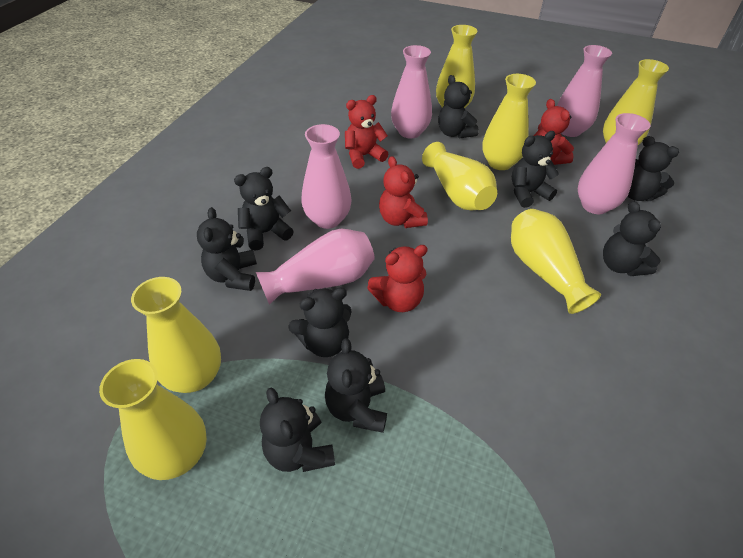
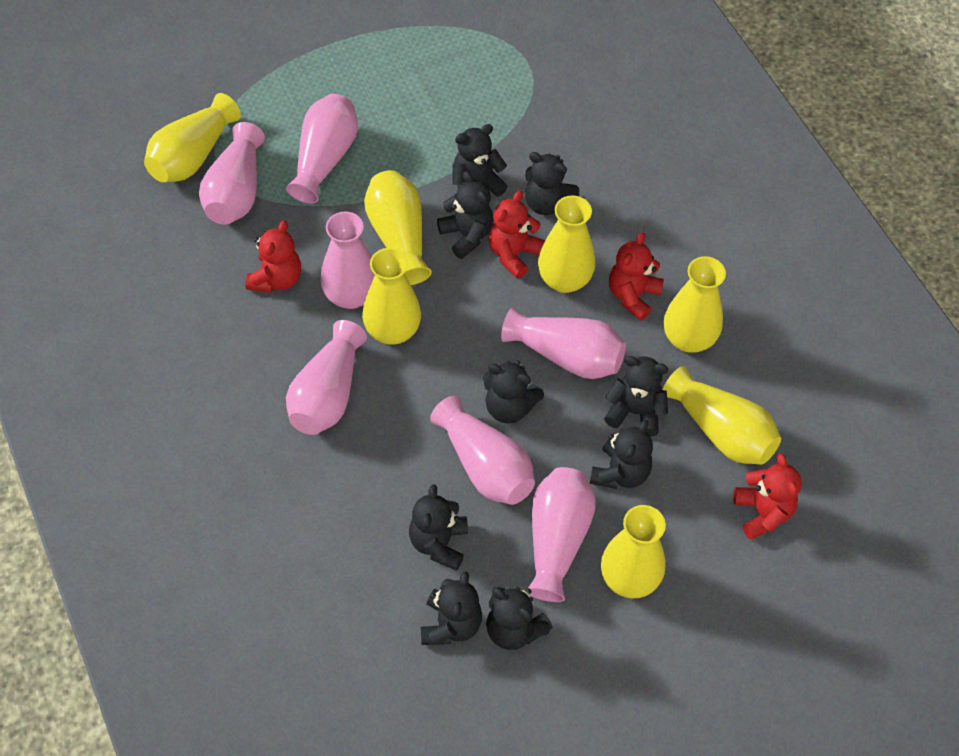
pink vase: 5 -> 7

